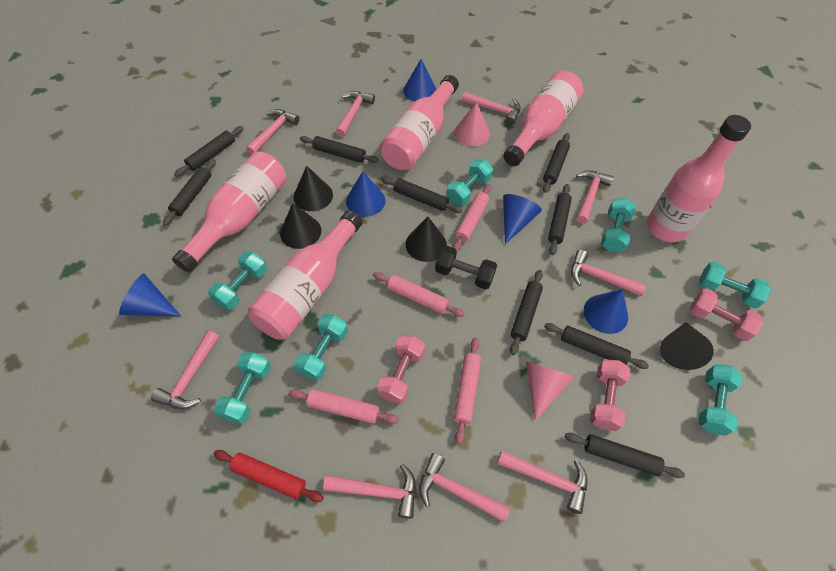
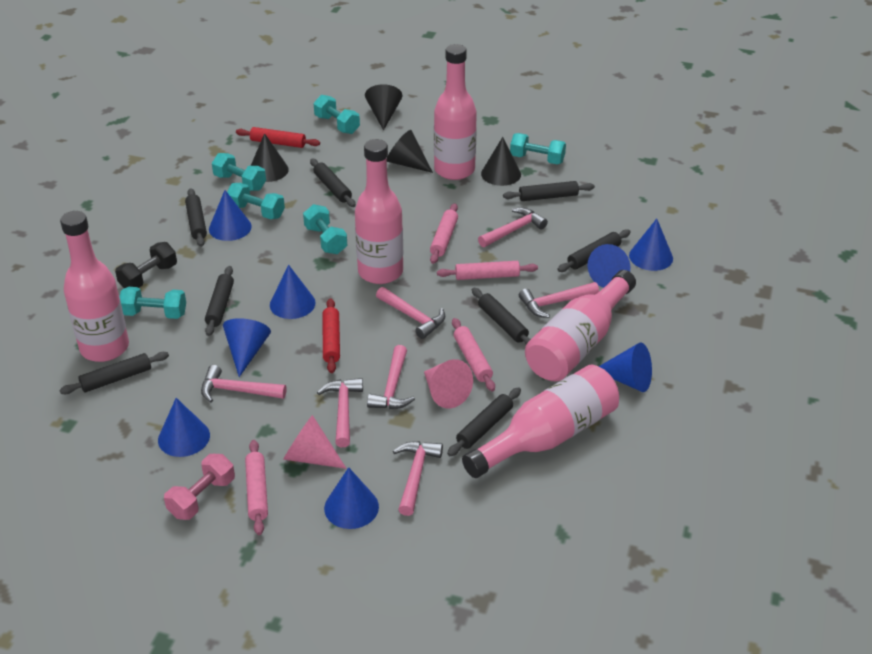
black rolling pin: 9 -> 8
blue cone: 5 -> 8
pink dumbbell: 3 -> 1
pink hammer: 9 -> 7
red rolling pin: 1 -> 2
turquoise dumbbell: 7 -> 6

